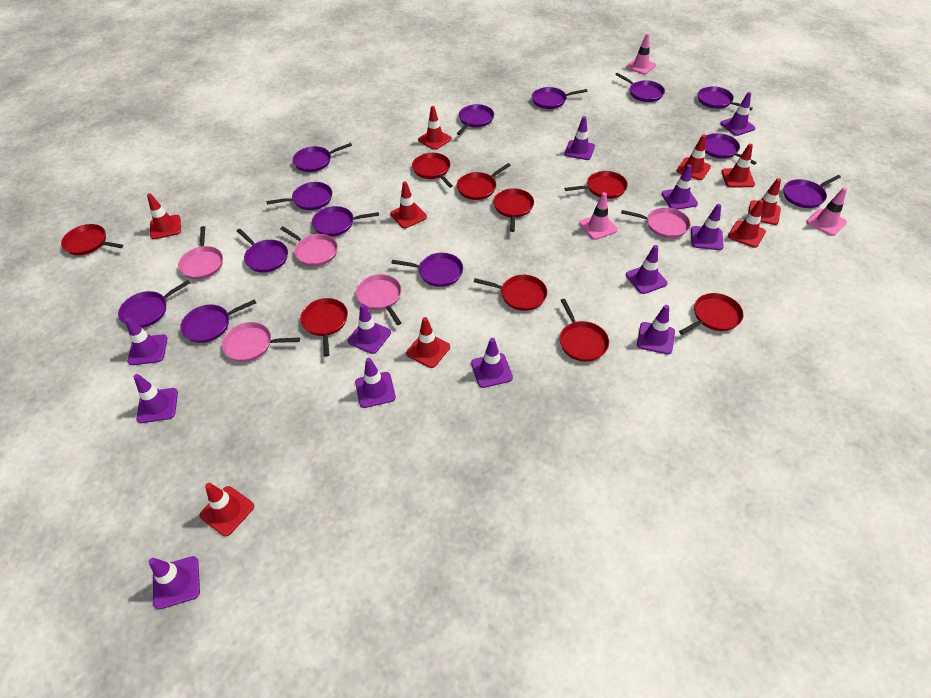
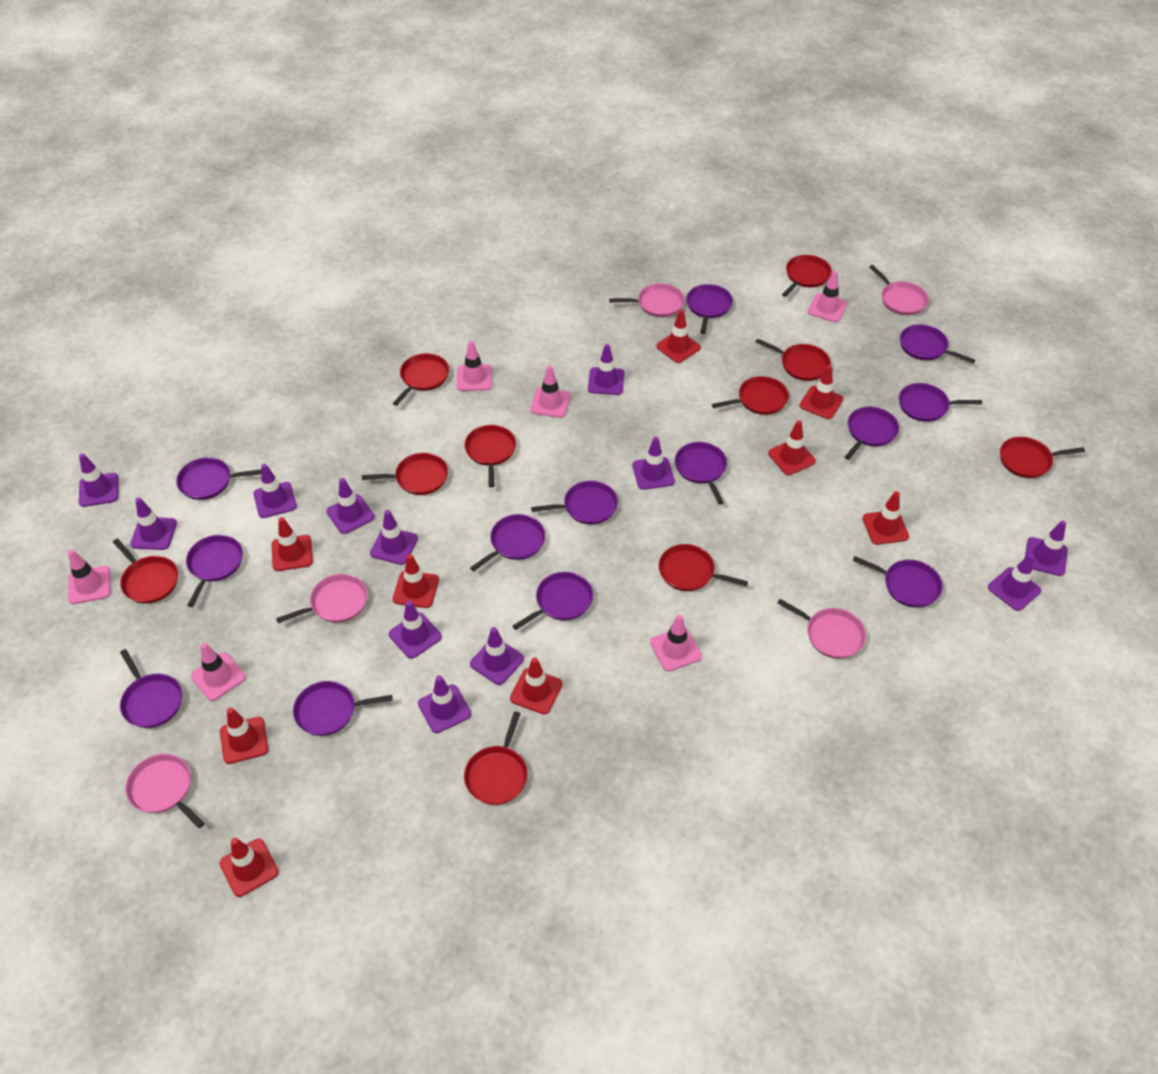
pink traffic cone: 3 -> 6
red pan: 9 -> 10

